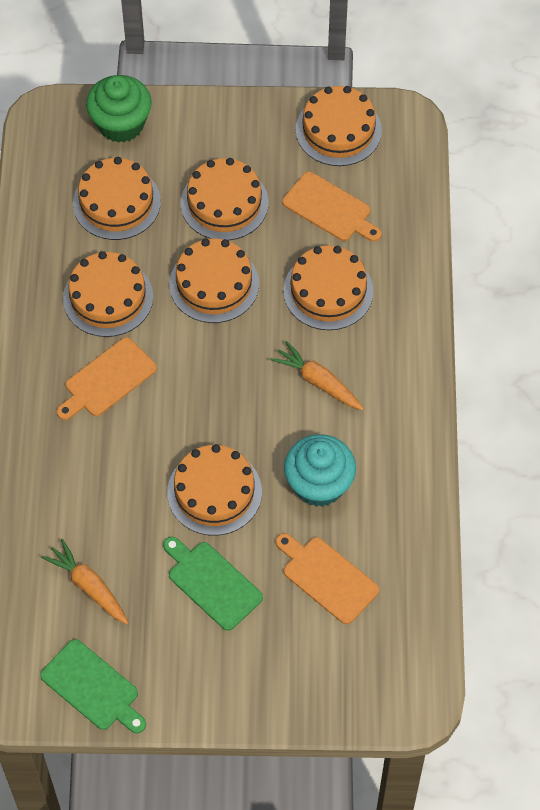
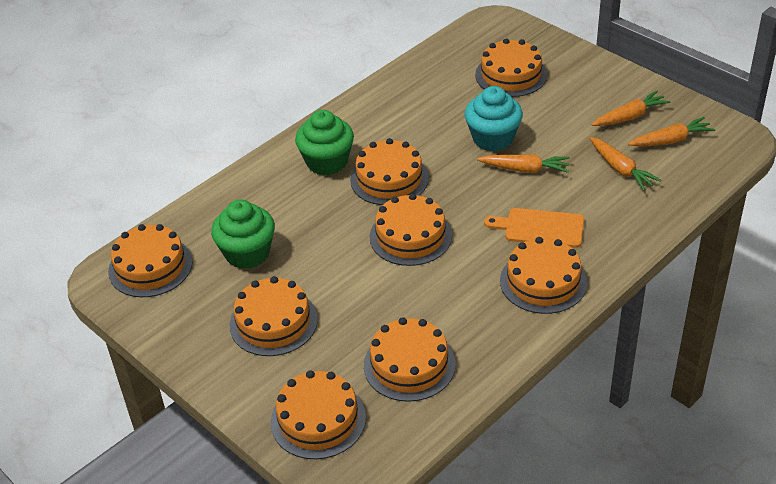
green cupcake: 1 -> 2
green cutting board: 2 -> 0
orange cake: 7 -> 8
orange carrot: 2 -> 4
orange cutting board: 3 -> 1

